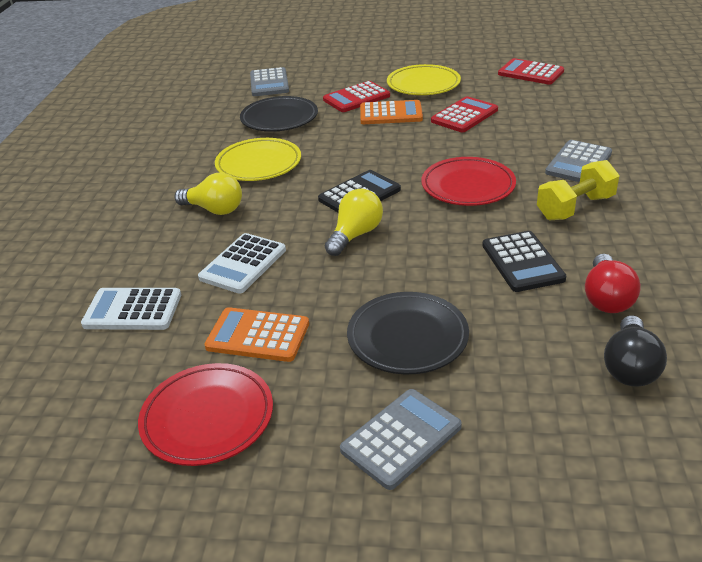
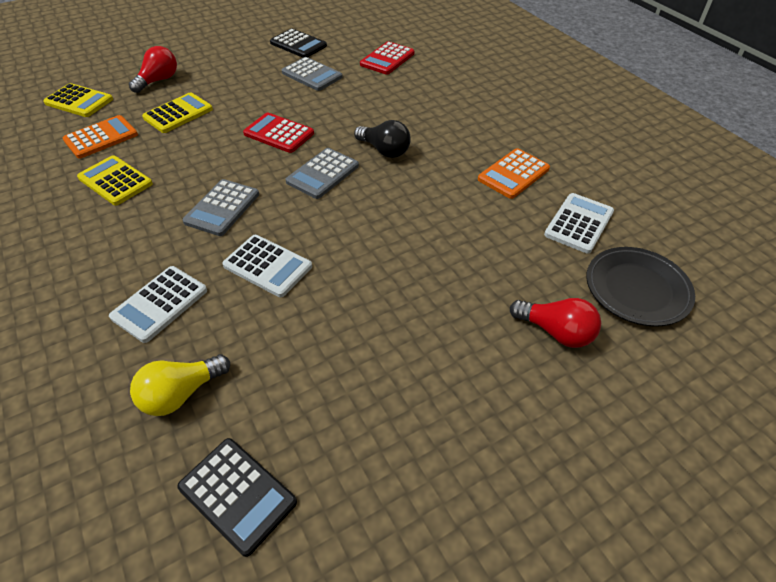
black plate: 2 -> 1
red calculator: 3 -> 2
red light bulb: 1 -> 2
red plate: 2 -> 0
white calculator: 2 -> 3
yellow calculator: 0 -> 3
yellow dumbbell: 1 -> 0
yellow light bulb: 2 -> 1
yellow plate: 2 -> 0

